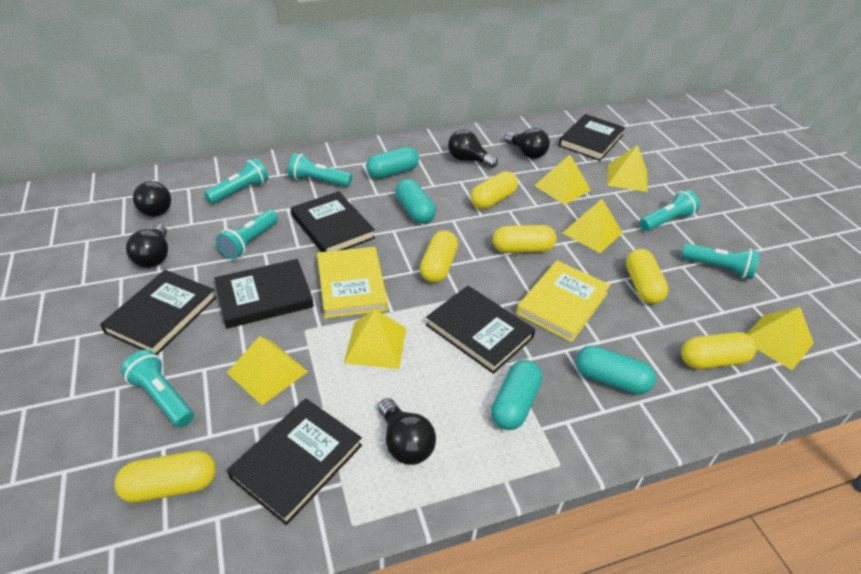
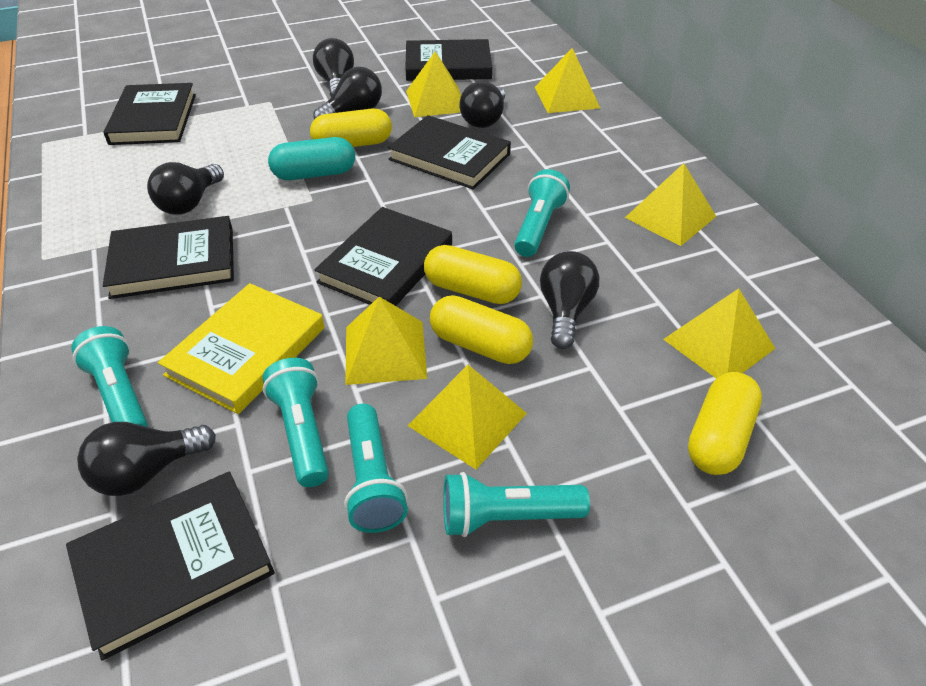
black light bulb: 5 -> 6
turquoise capsule: 4 -> 1
turquoise flashlight: 6 -> 5
yellow book: 2 -> 1
yellow capsule: 6 -> 4

